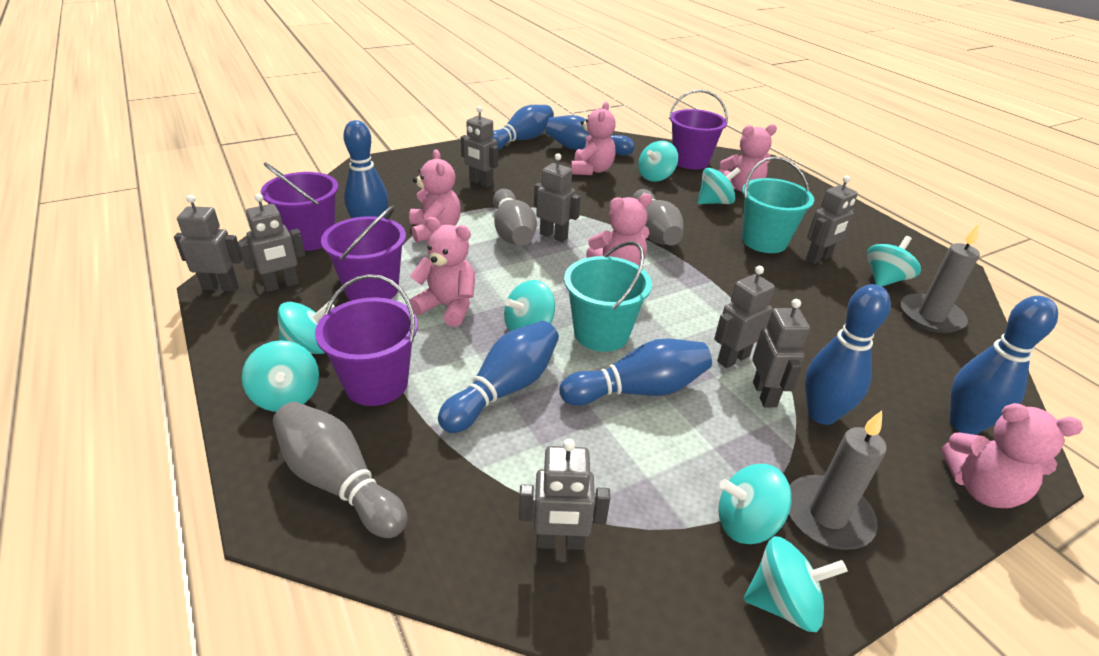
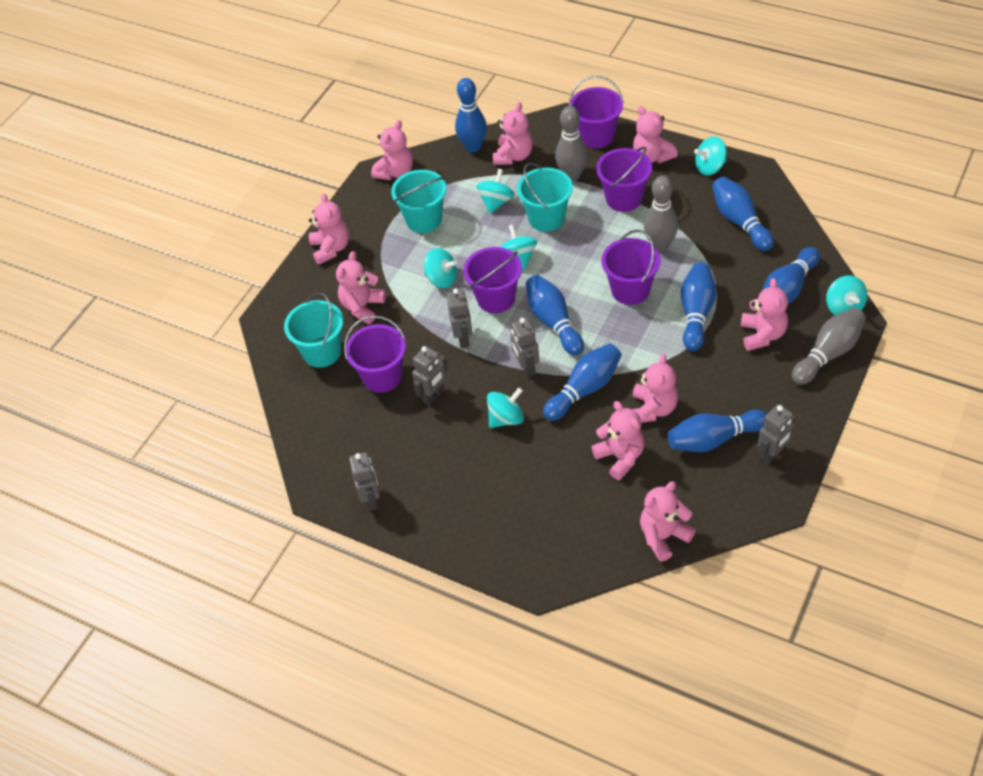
grey candle: 2 -> 0
grey robot: 8 -> 5
pink teddy bear: 6 -> 9
purple bucket: 4 -> 5
turquoise bucket: 2 -> 3
turquoise spinning top: 8 -> 6

